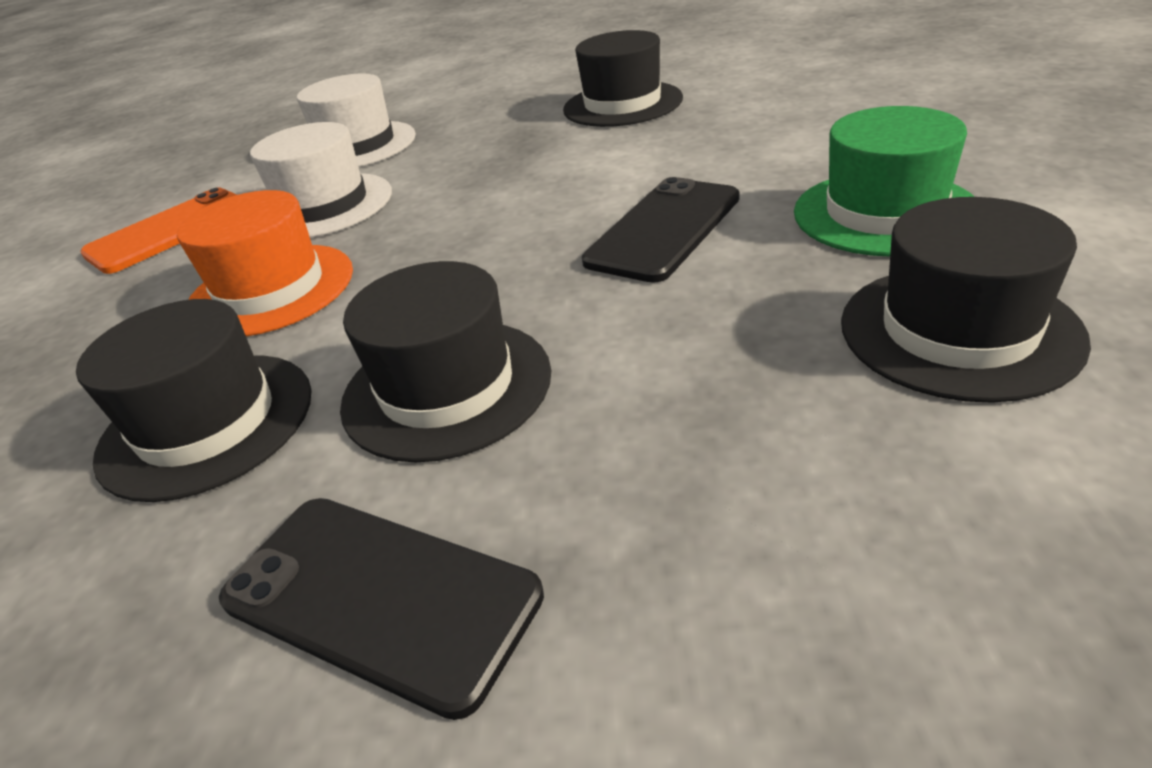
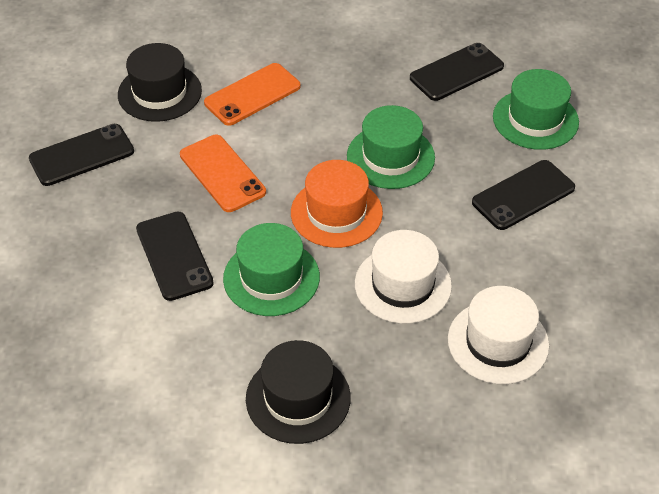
black hat: 4 -> 2
black phone: 2 -> 4
green hat: 1 -> 3
orange phone: 1 -> 2

